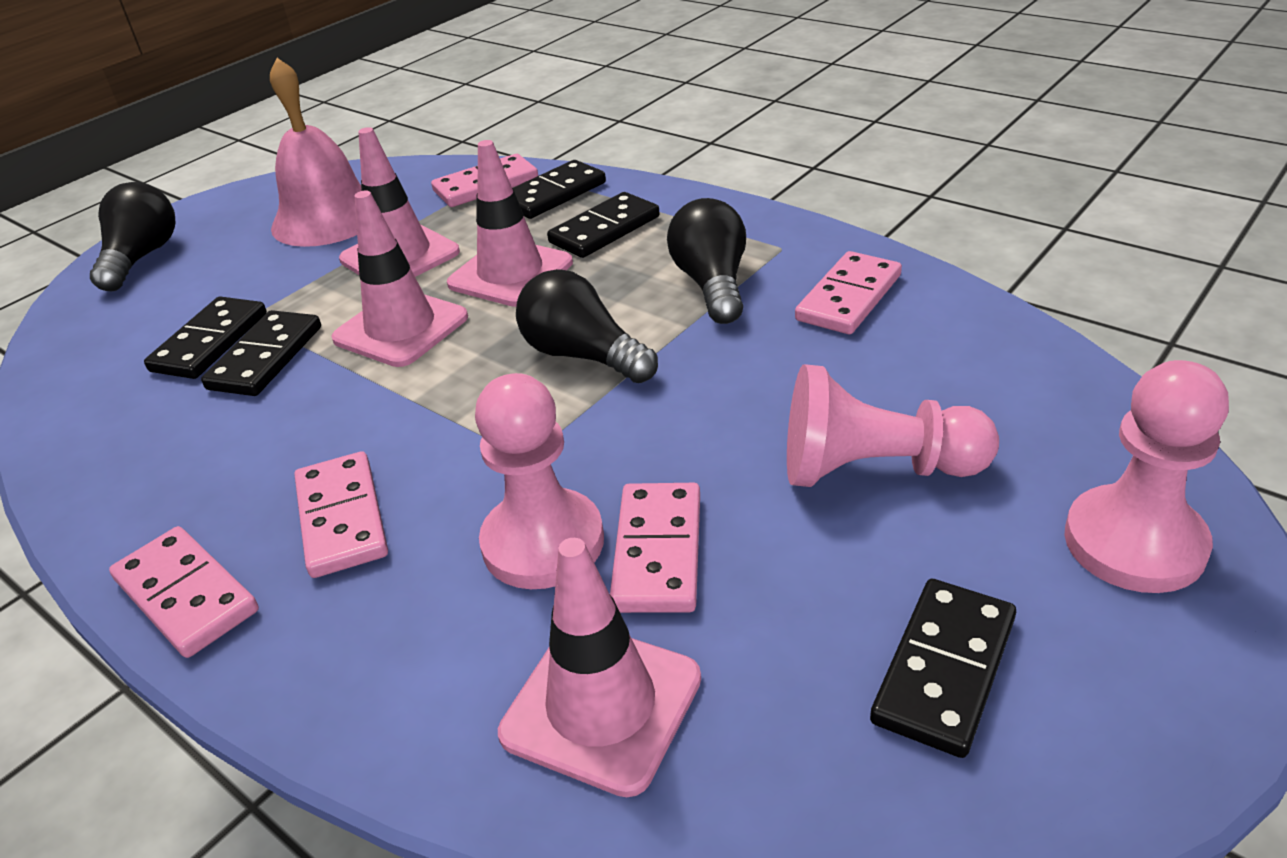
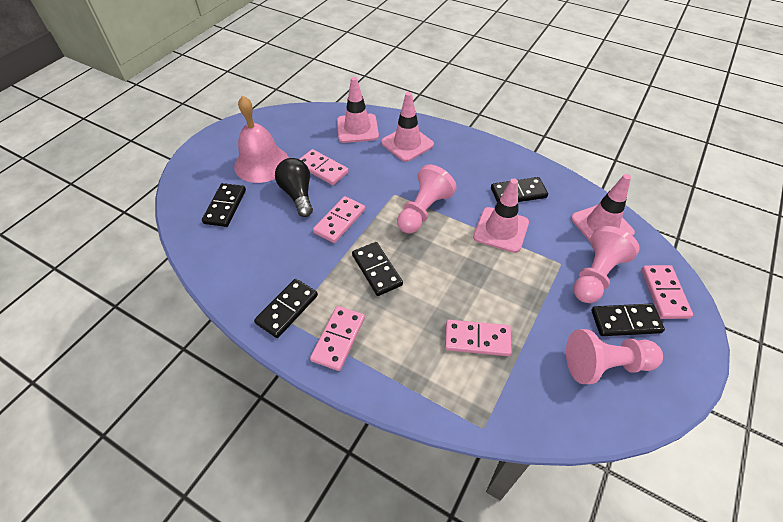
black light bulb: 3 -> 1

